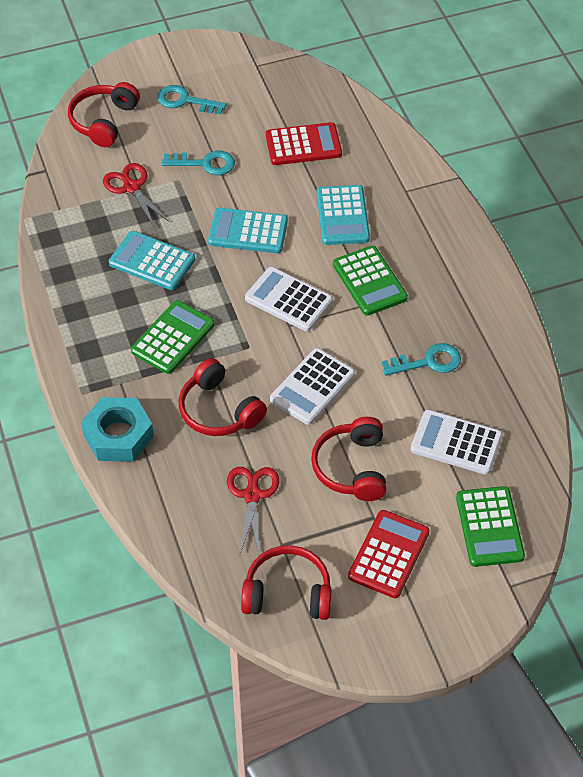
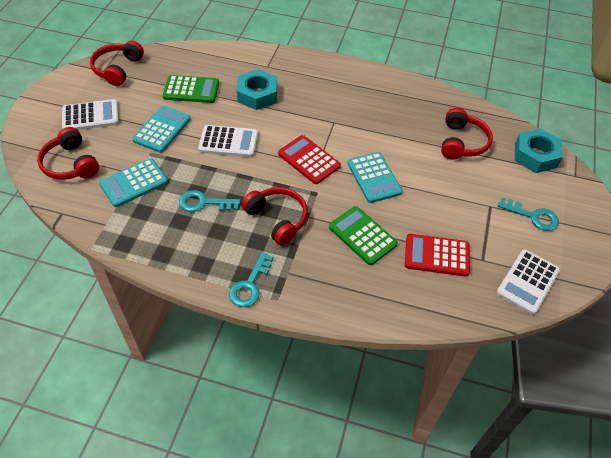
green calculator: 3 -> 2
red scissors: 2 -> 0
turquoise nut: 1 -> 2

